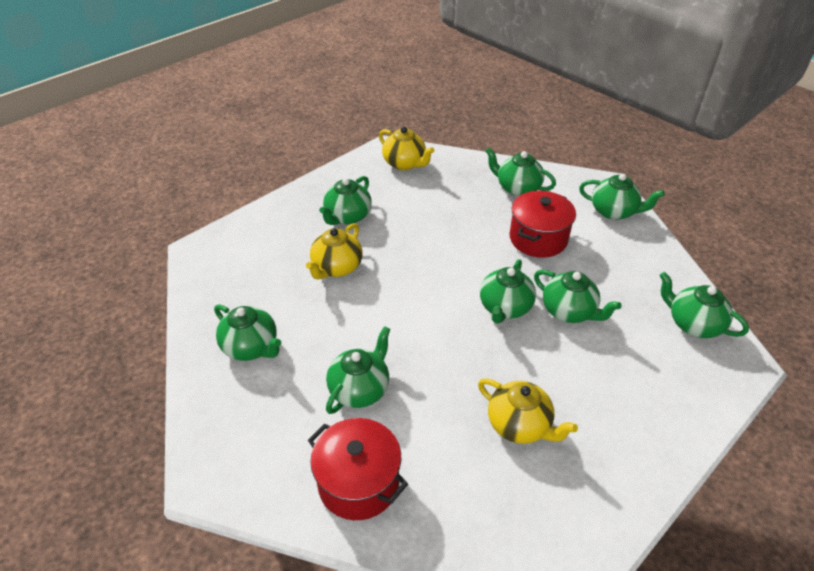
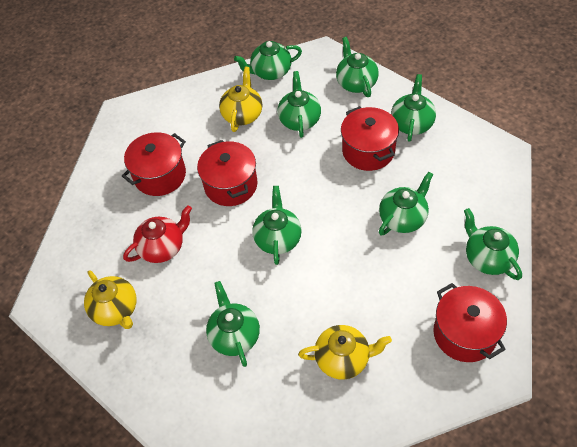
red pot: 2 -> 4
red teapot: 0 -> 1

